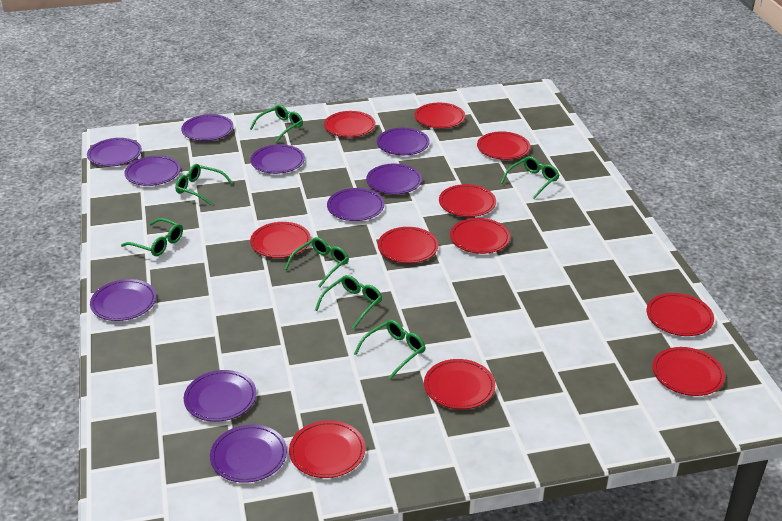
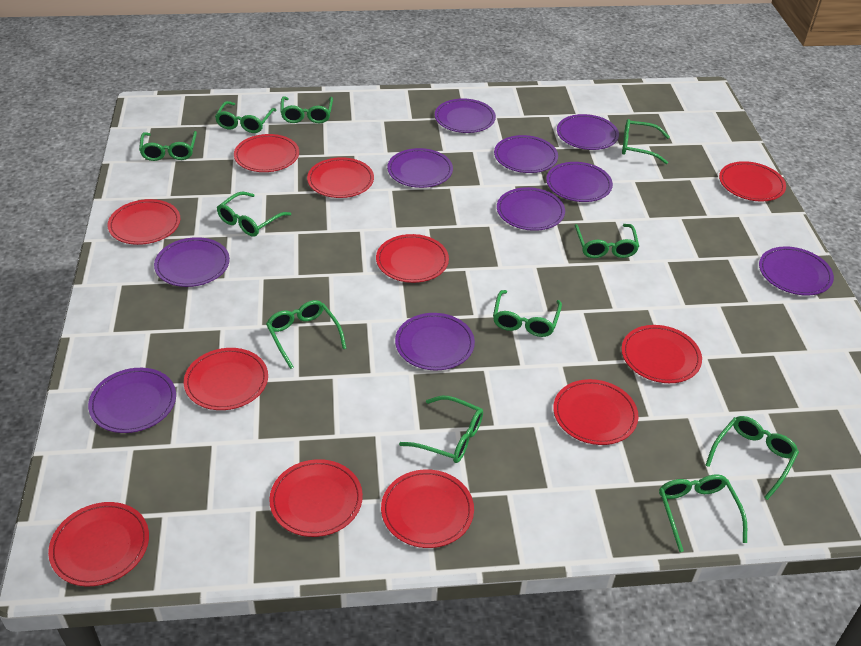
green glasses: 7 -> 11

